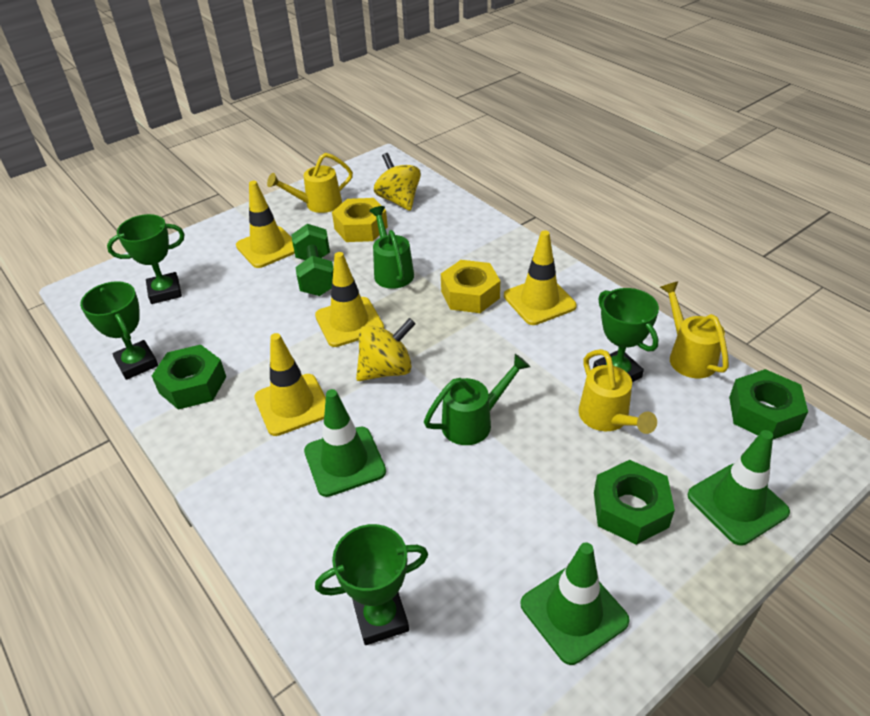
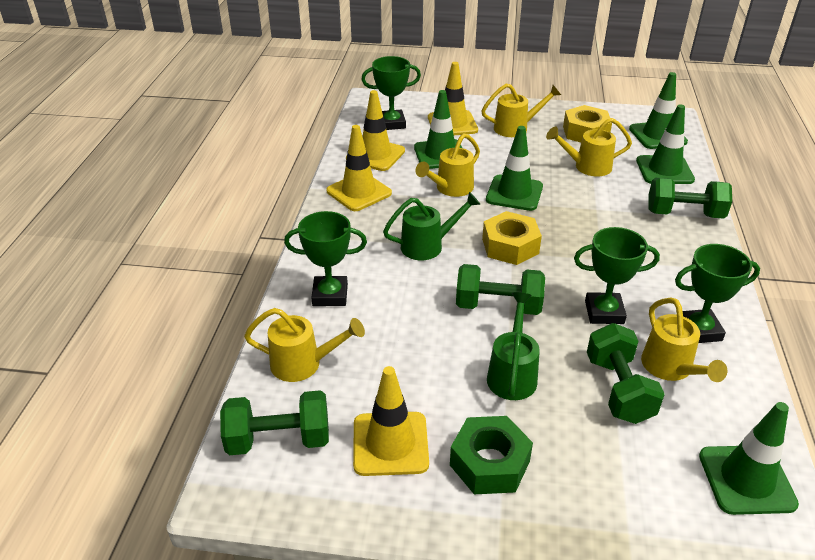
green dumbbell: 1 -> 4
green nut: 3 -> 1
green traffic cone: 3 -> 5
yellow spinning top: 2 -> 0
yellow watering can: 3 -> 5

